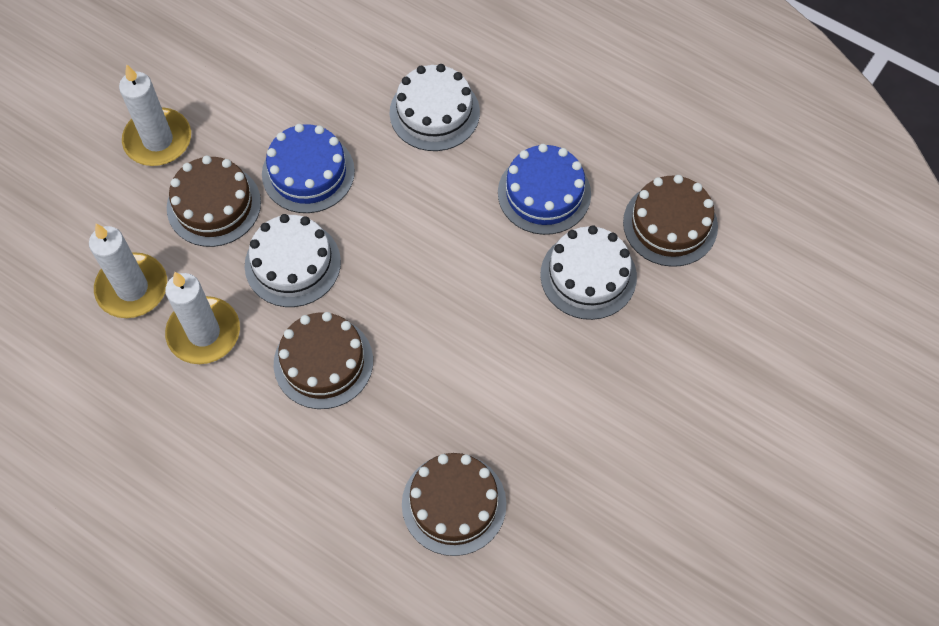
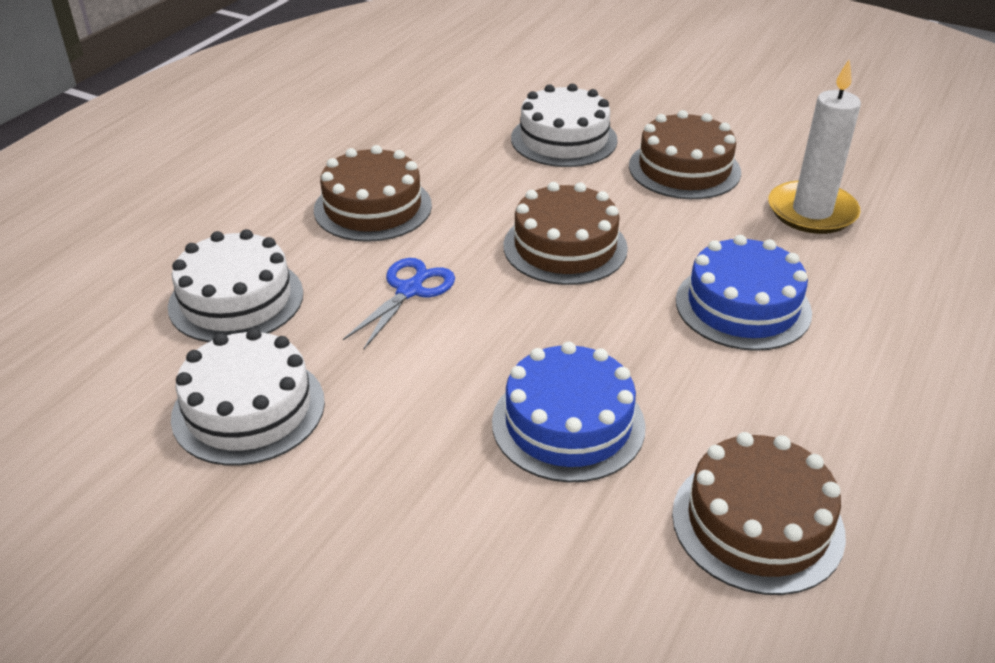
blue scissors: 0 -> 1
white candle: 3 -> 1

